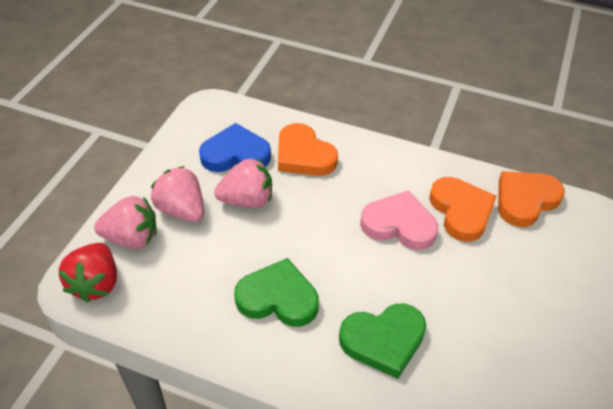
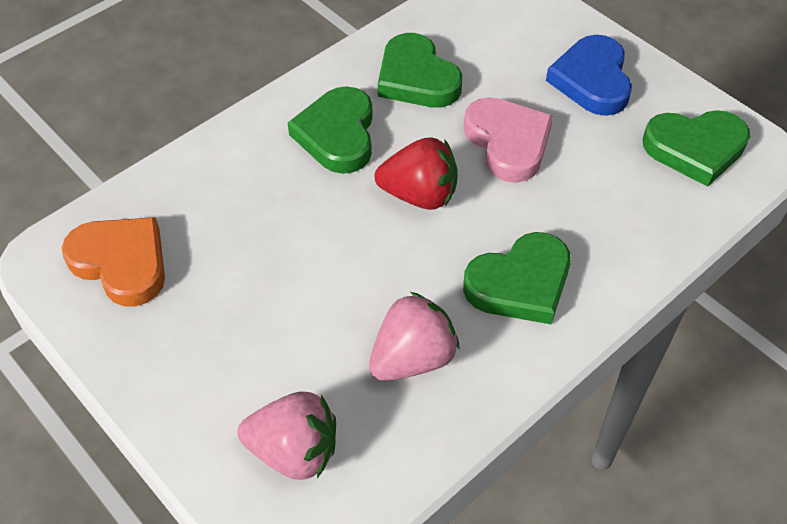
green heart: 2 -> 4
orange heart: 3 -> 1
pink strawberry: 3 -> 2

